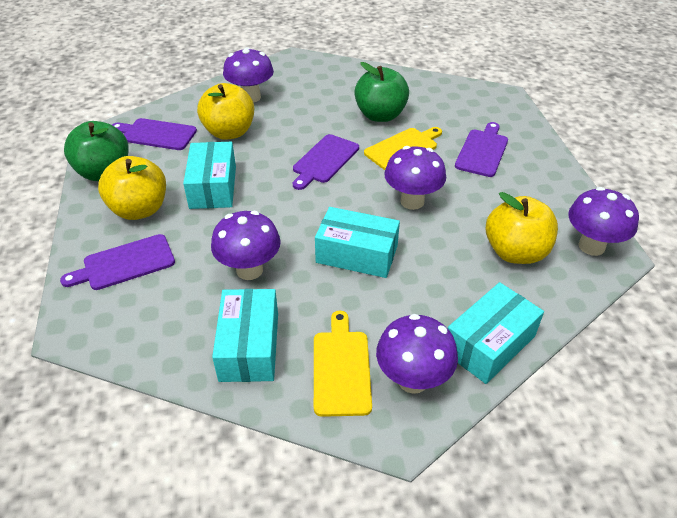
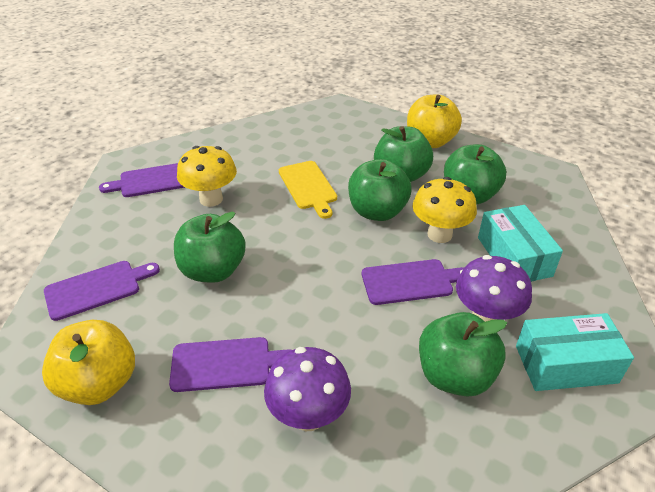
green apple: 2 -> 5
purple mushroom: 5 -> 2
turquoise box: 4 -> 2
yellow apple: 3 -> 2
yellow cutting board: 2 -> 1
yellow mushroom: 0 -> 2

